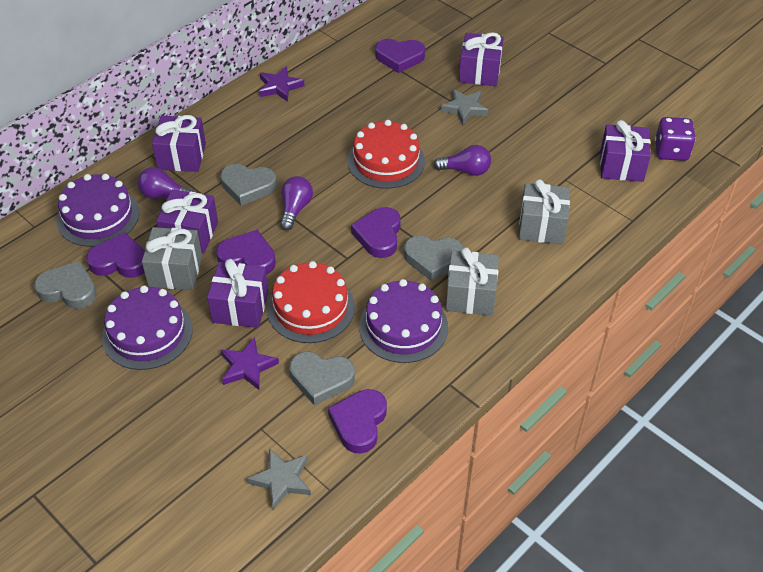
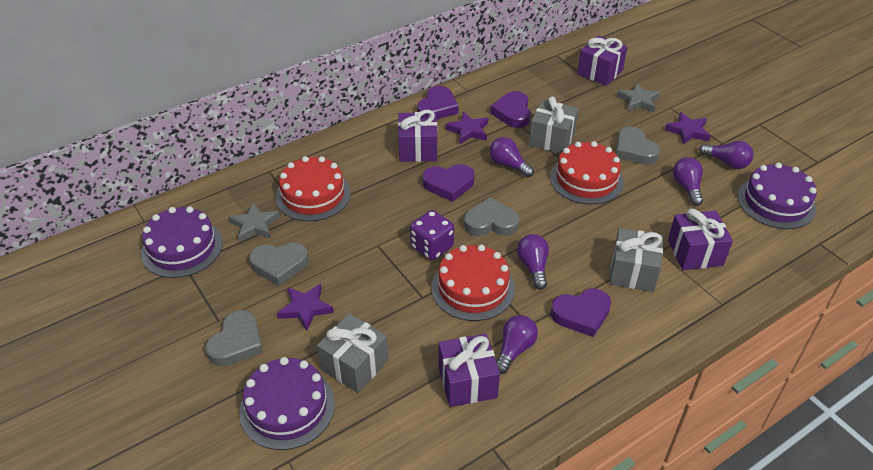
purple gift: 5 -> 4
purple heart: 5 -> 4
purple light bulb: 3 -> 5
purple star: 2 -> 3
red cake: 2 -> 3

